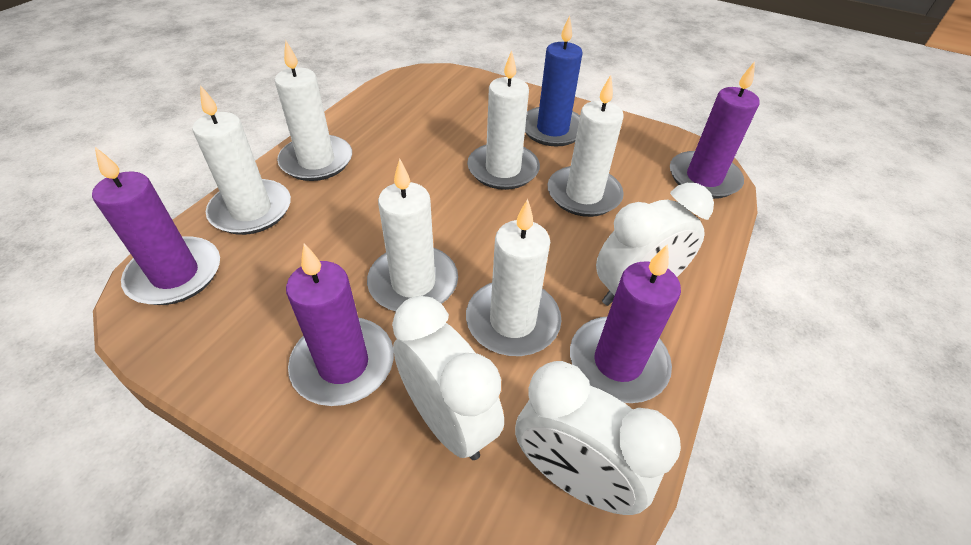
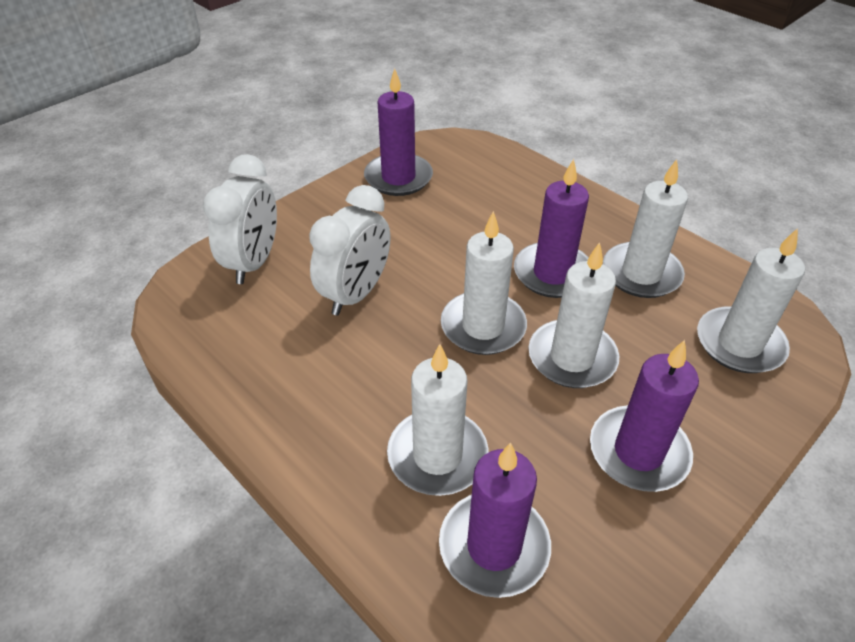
blue candle: 1 -> 0
white candle: 6 -> 5
white clock: 3 -> 2

